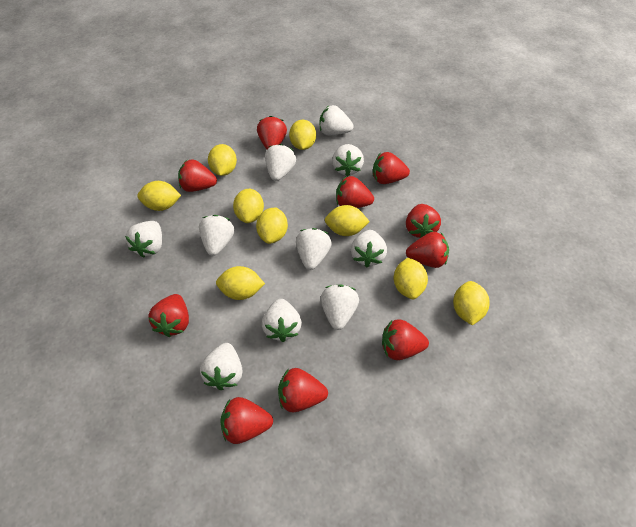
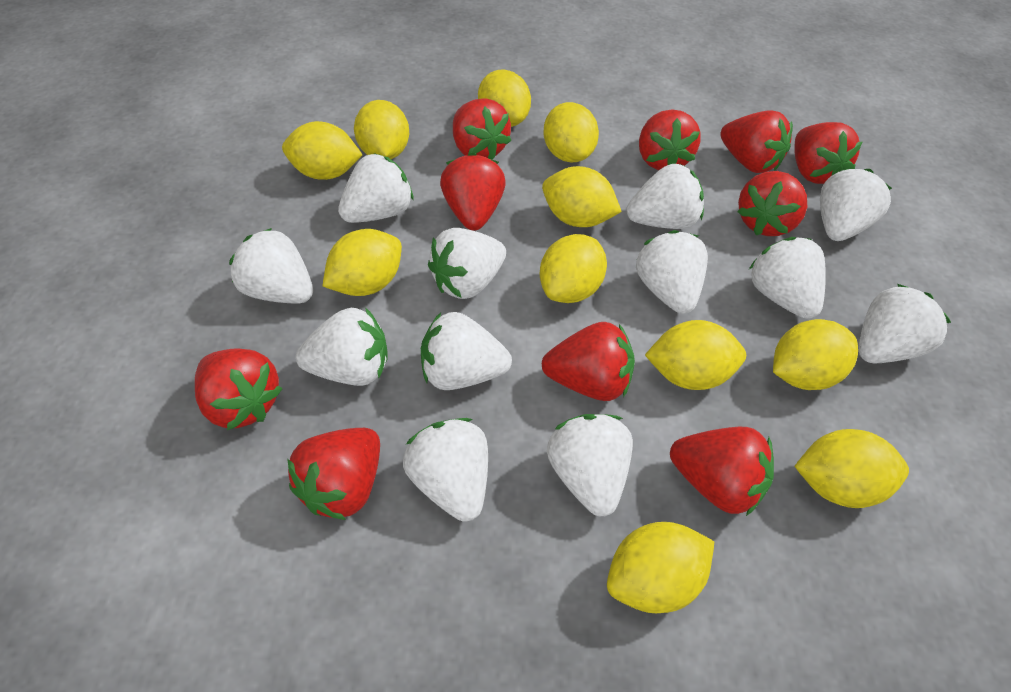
white strawberry: 10 -> 12
yellow lemon: 9 -> 11

